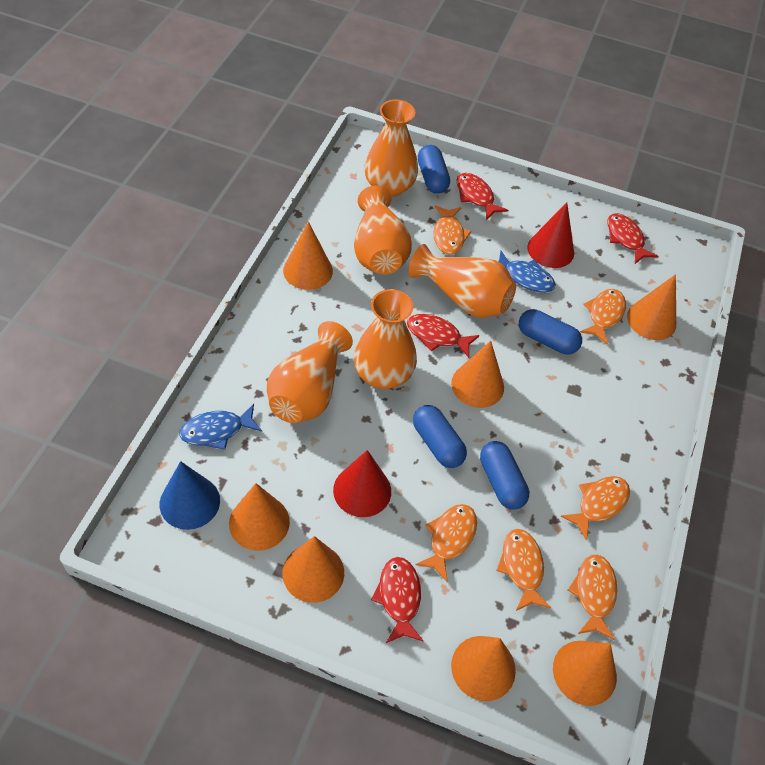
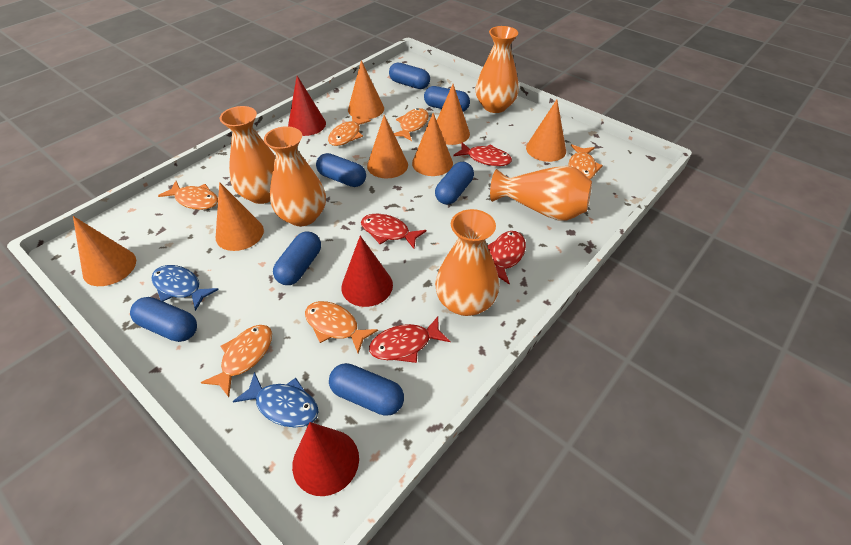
blue capsule: 4 -> 7
blue cone: 1 -> 0
red cone: 2 -> 3

